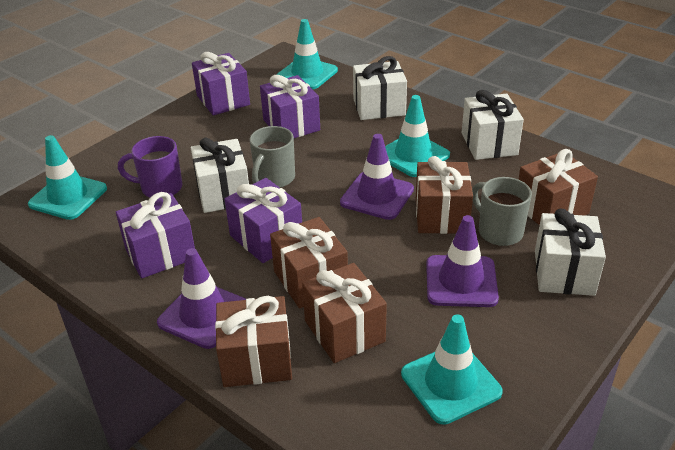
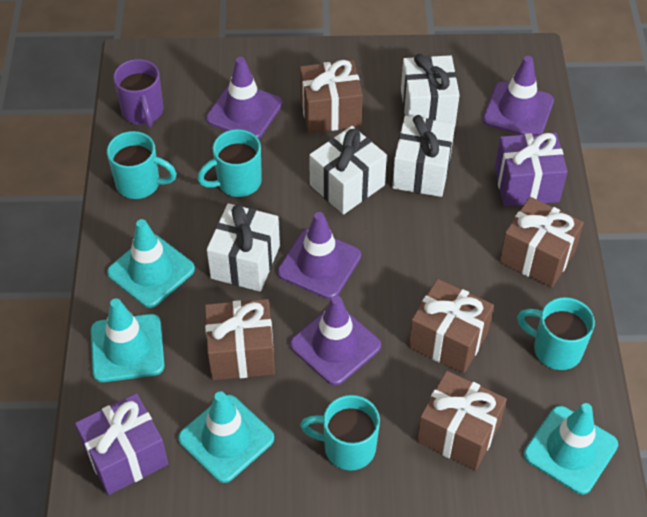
grey mug: 2 -> 0
purple gift: 4 -> 2
purple traffic cone: 3 -> 4
turquoise mug: 0 -> 4

